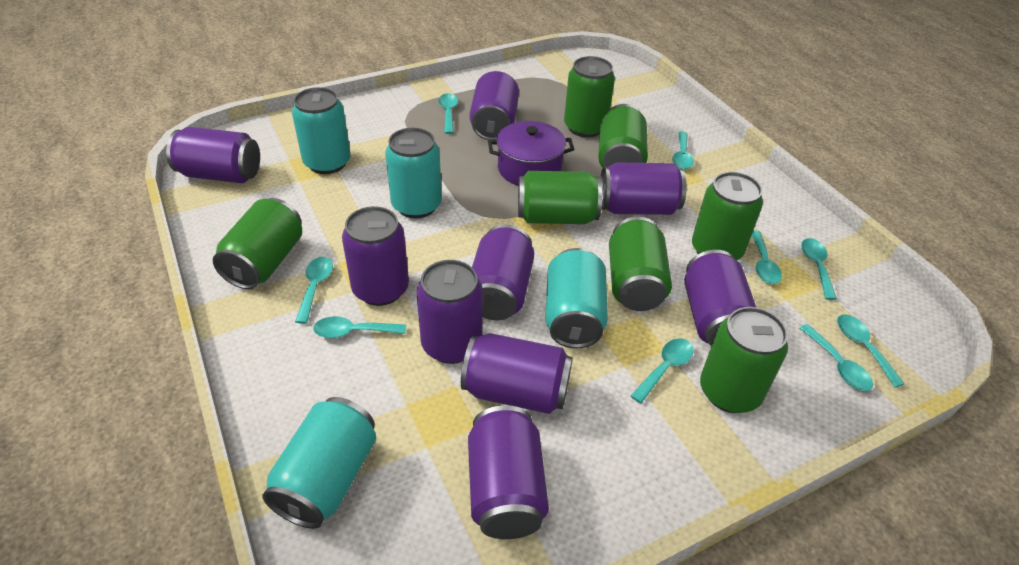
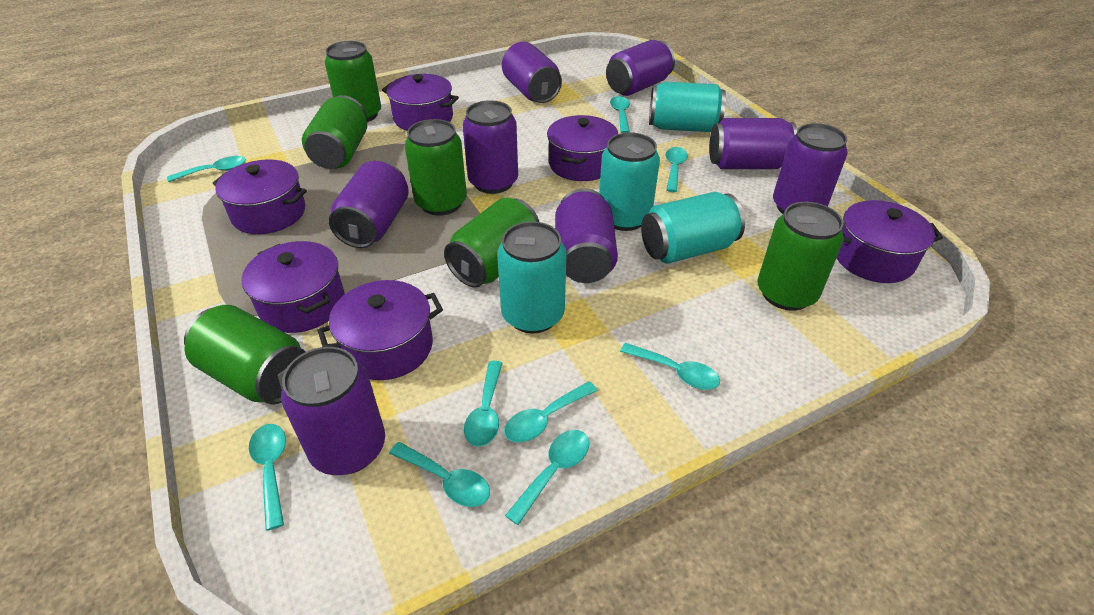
green can: 7 -> 6
purple can: 9 -> 8
purple pot: 1 -> 6

